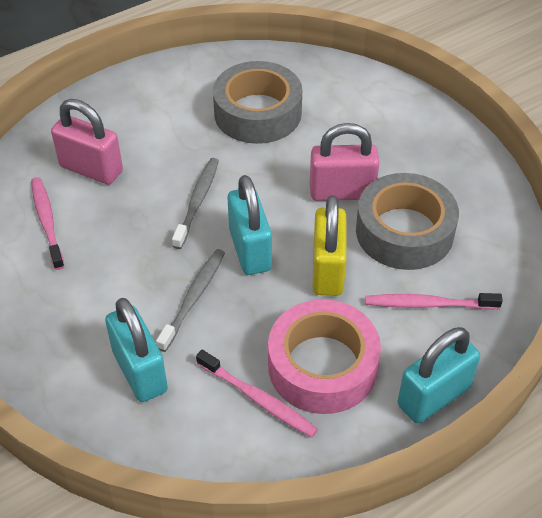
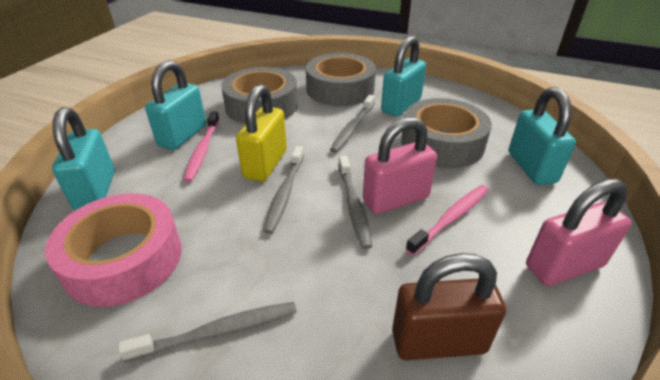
brown padlock: 0 -> 1
grey tape: 2 -> 3
grey toothbrush: 2 -> 4
pink toothbrush: 3 -> 2
turquoise padlock: 3 -> 4

